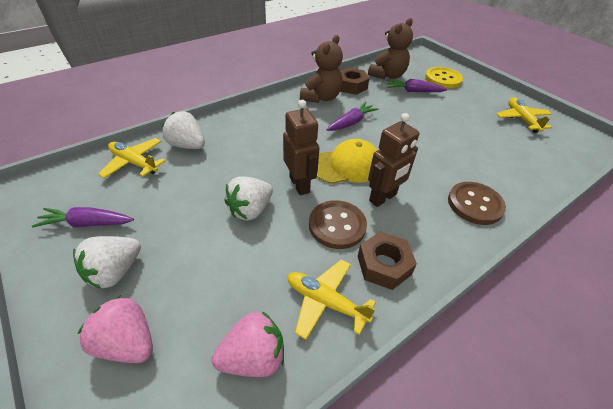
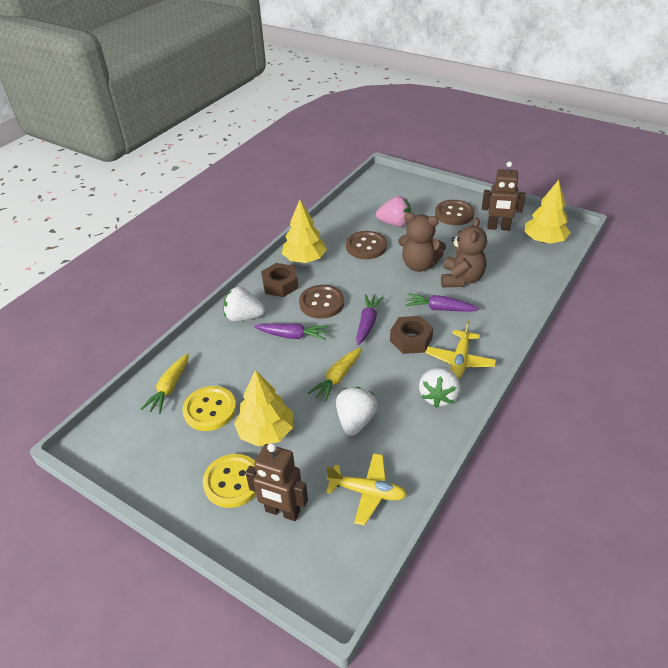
brown button: 2 -> 3
pink strawberry: 2 -> 1
yellow button: 1 -> 2
yellow cap: 1 -> 0
yellow carrot: 0 -> 2
yellow plane: 3 -> 2
yellow tree: 0 -> 3

